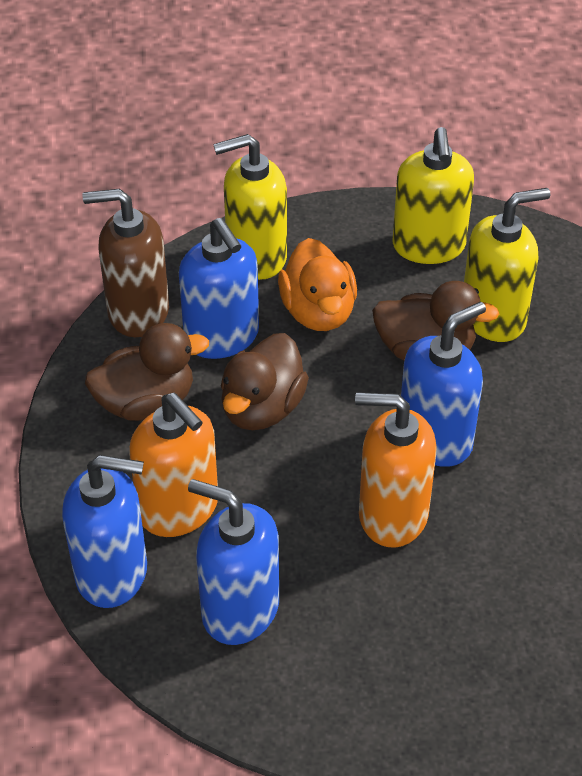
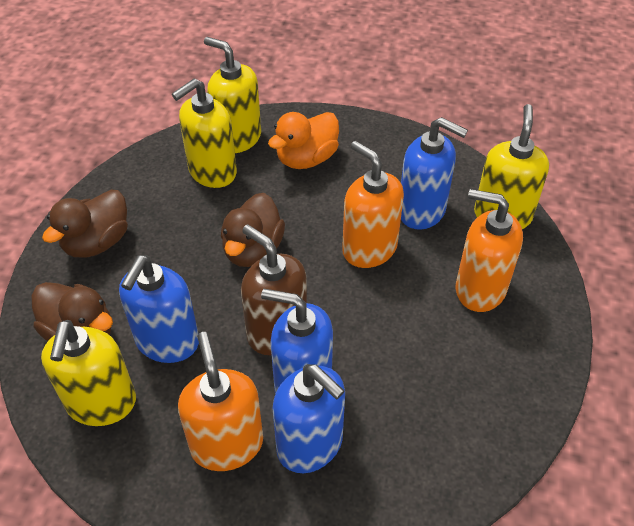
orange soap dispenser: 2 -> 3
yellow soap dispenser: 3 -> 4

